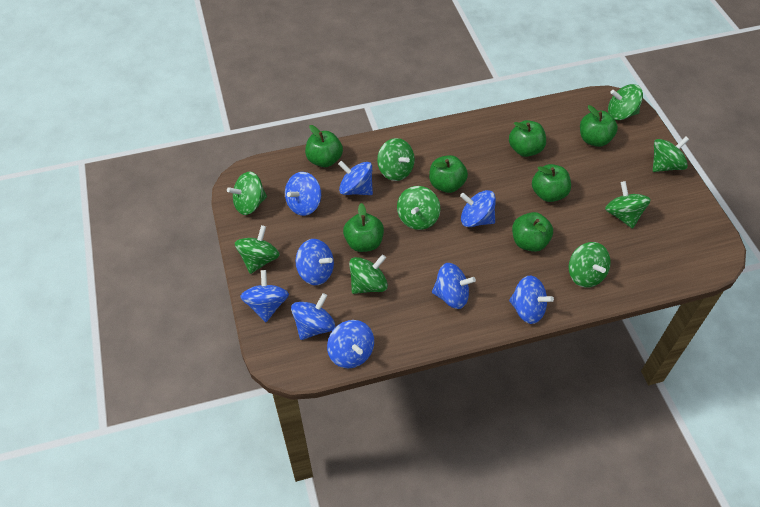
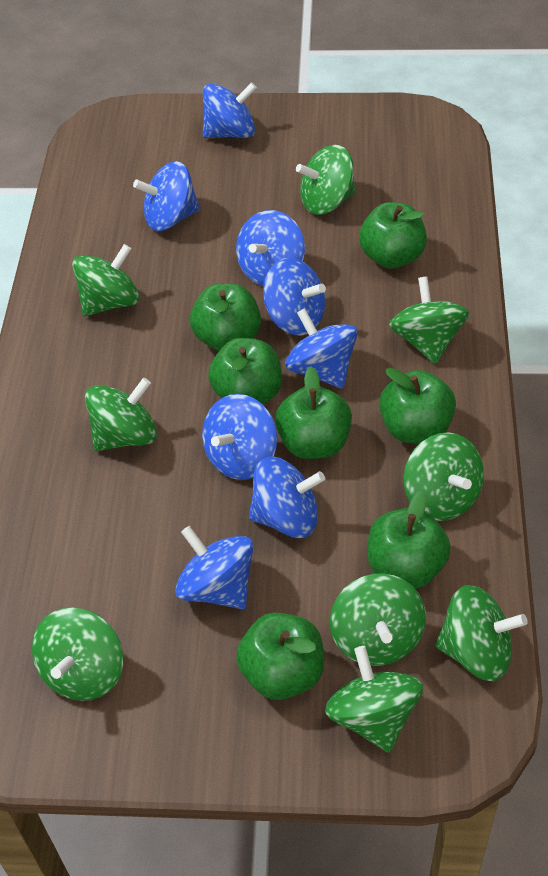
blue spinning top: 9 -> 8

